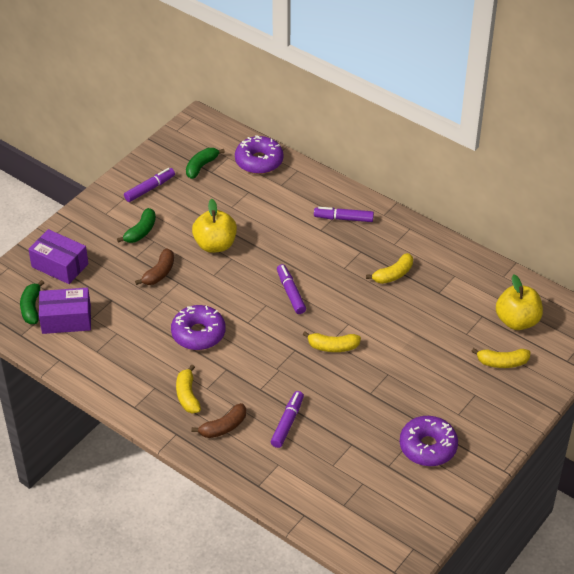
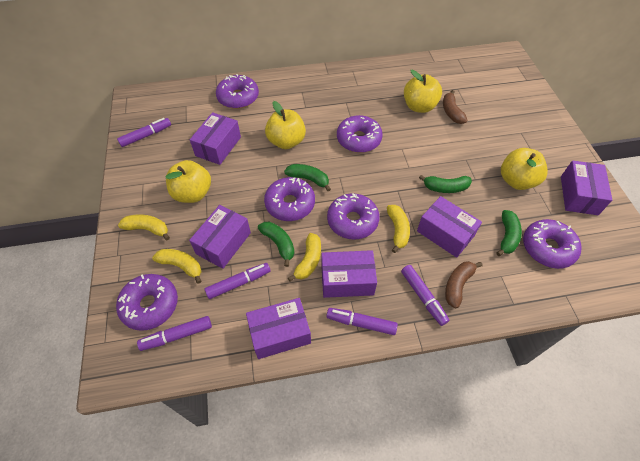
green banana: 3 -> 4
purple box: 2 -> 6
purple donut: 3 -> 6
purple marker: 4 -> 5
yellow apple: 2 -> 4

